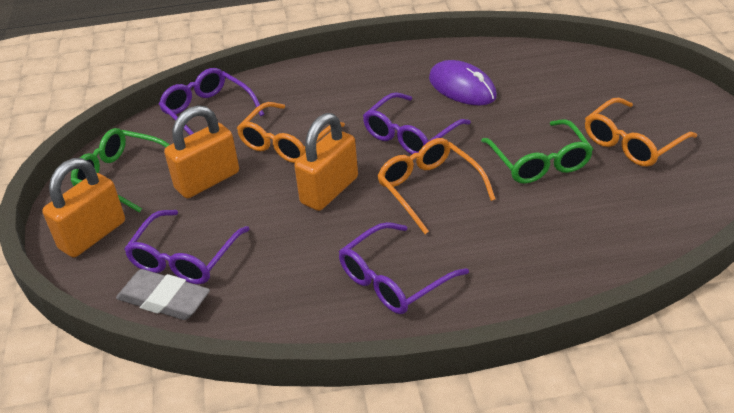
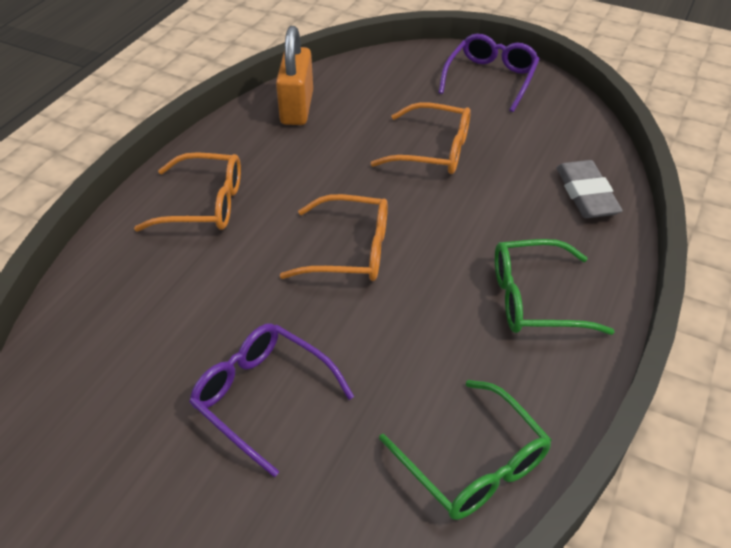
orange padlock: 3 -> 1
purple glasses: 4 -> 2
purple mouse: 1 -> 0

